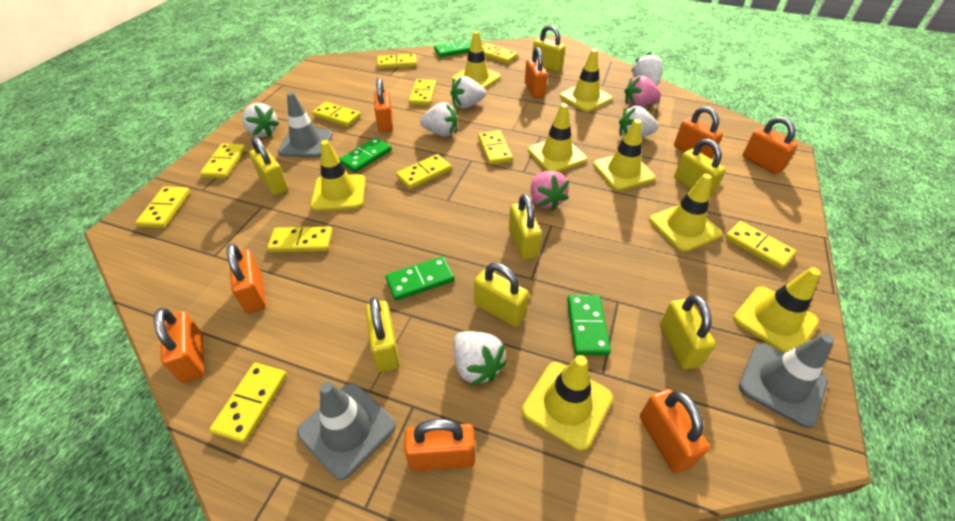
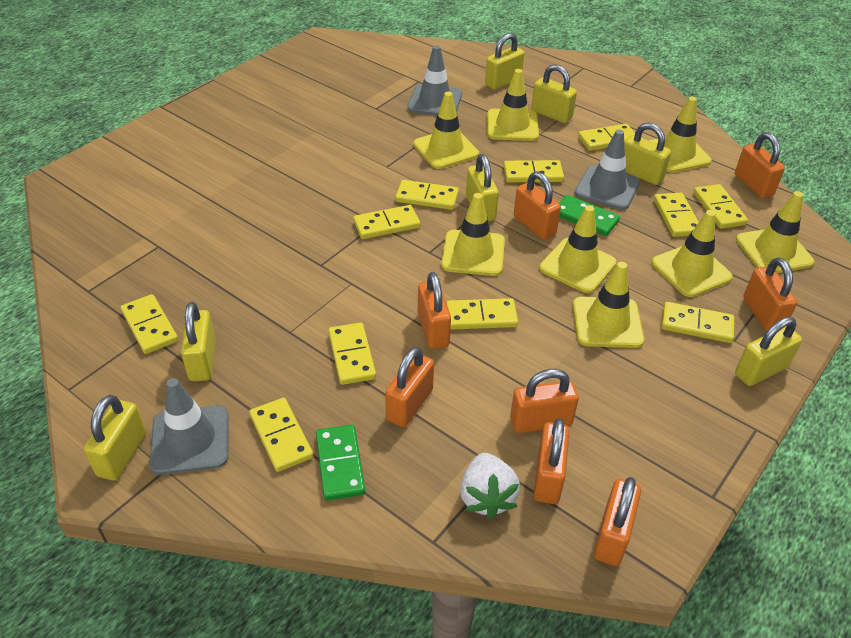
green domino: 4 -> 2
pink strawberry: 2 -> 0
white strawberry: 6 -> 1

